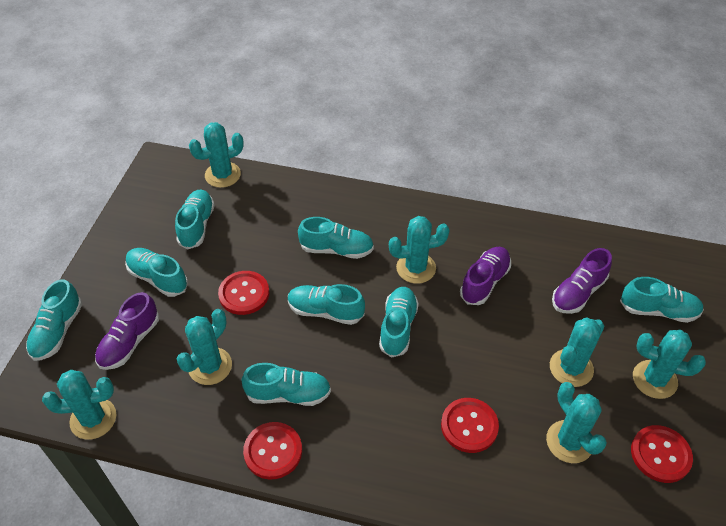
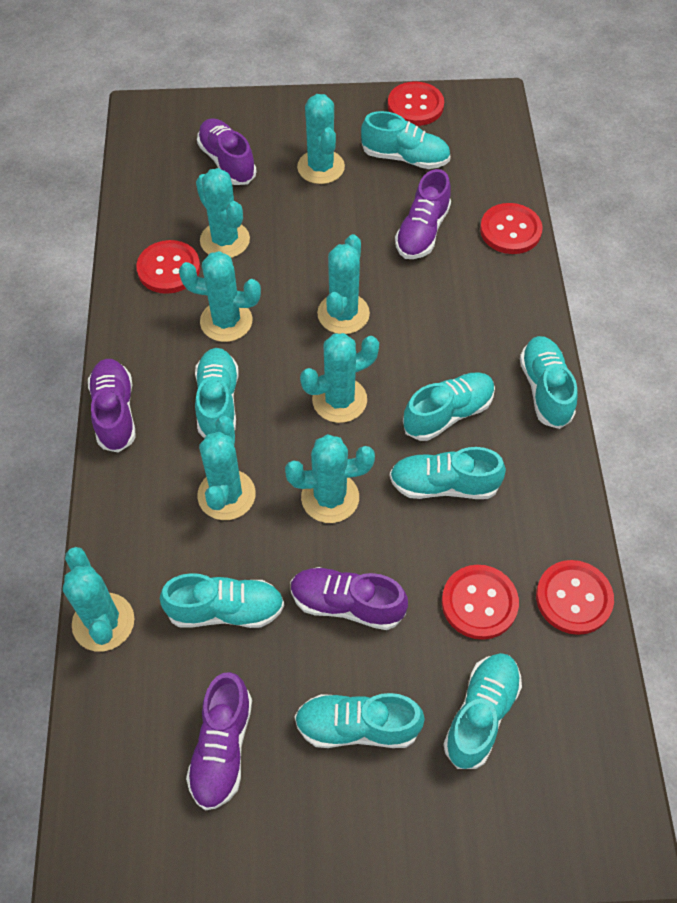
purple shoe: 3 -> 5
red button: 4 -> 5
turquoise cactus: 7 -> 8

